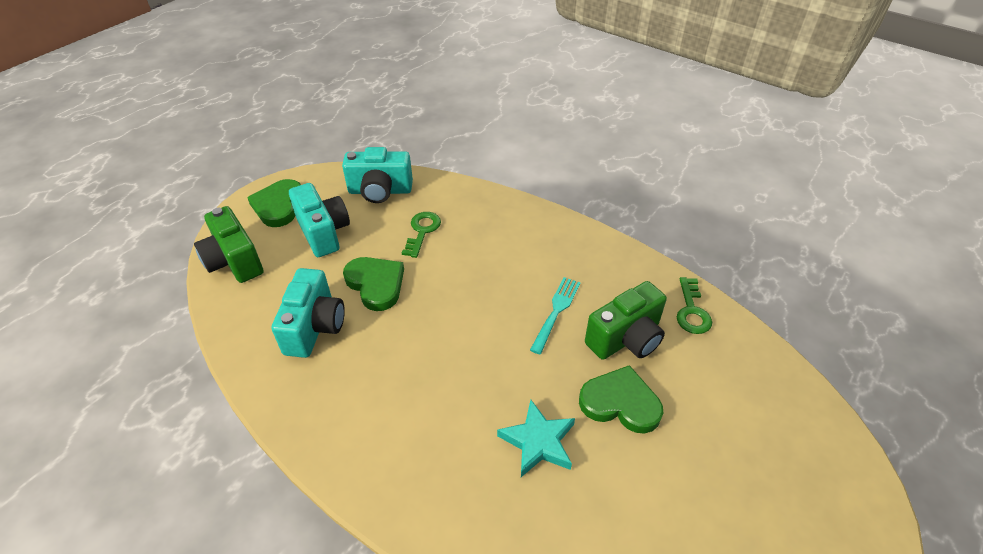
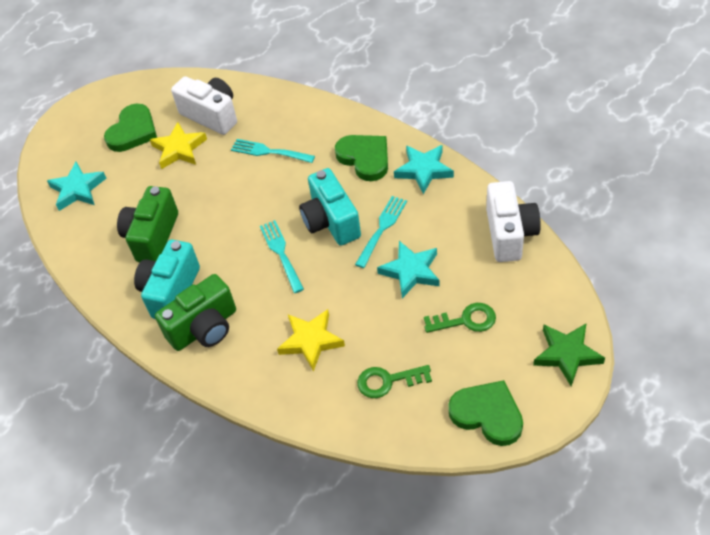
green star: 0 -> 1
turquoise camera: 3 -> 2
turquoise fork: 1 -> 3
turquoise star: 1 -> 3
white camera: 0 -> 2
yellow star: 0 -> 2

